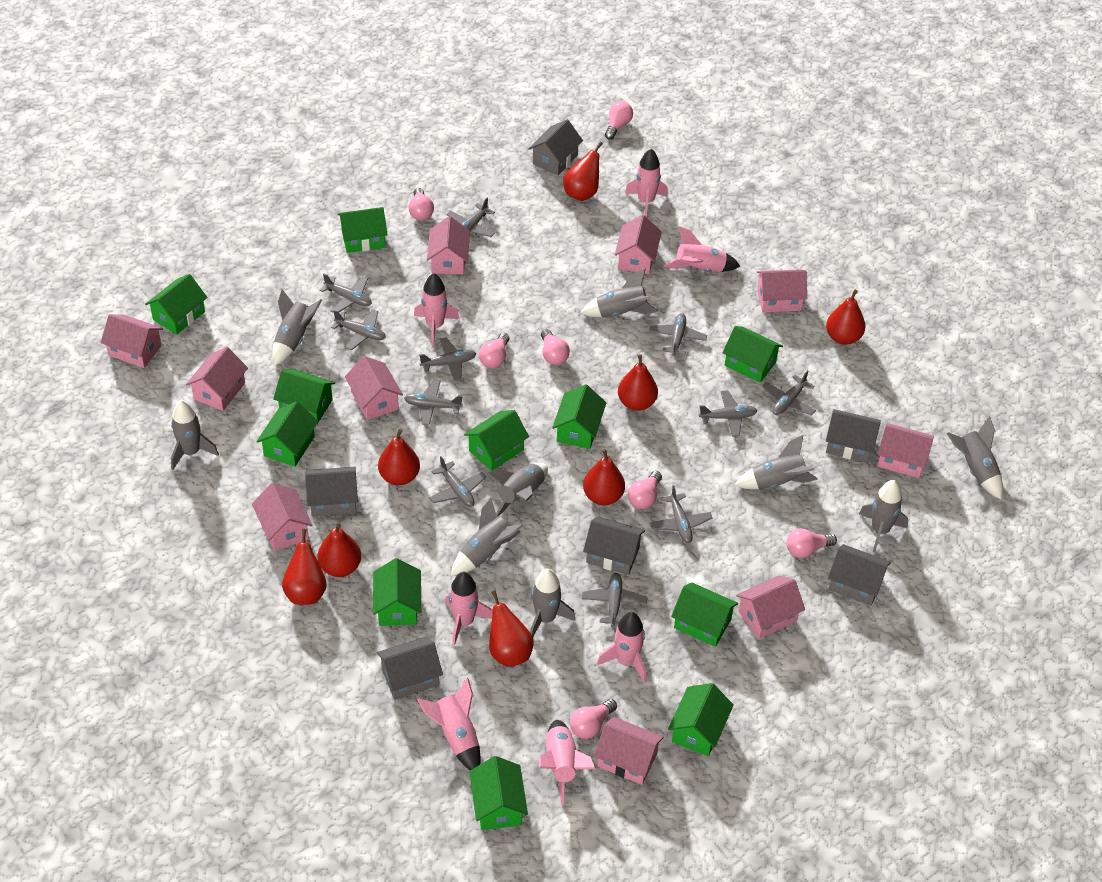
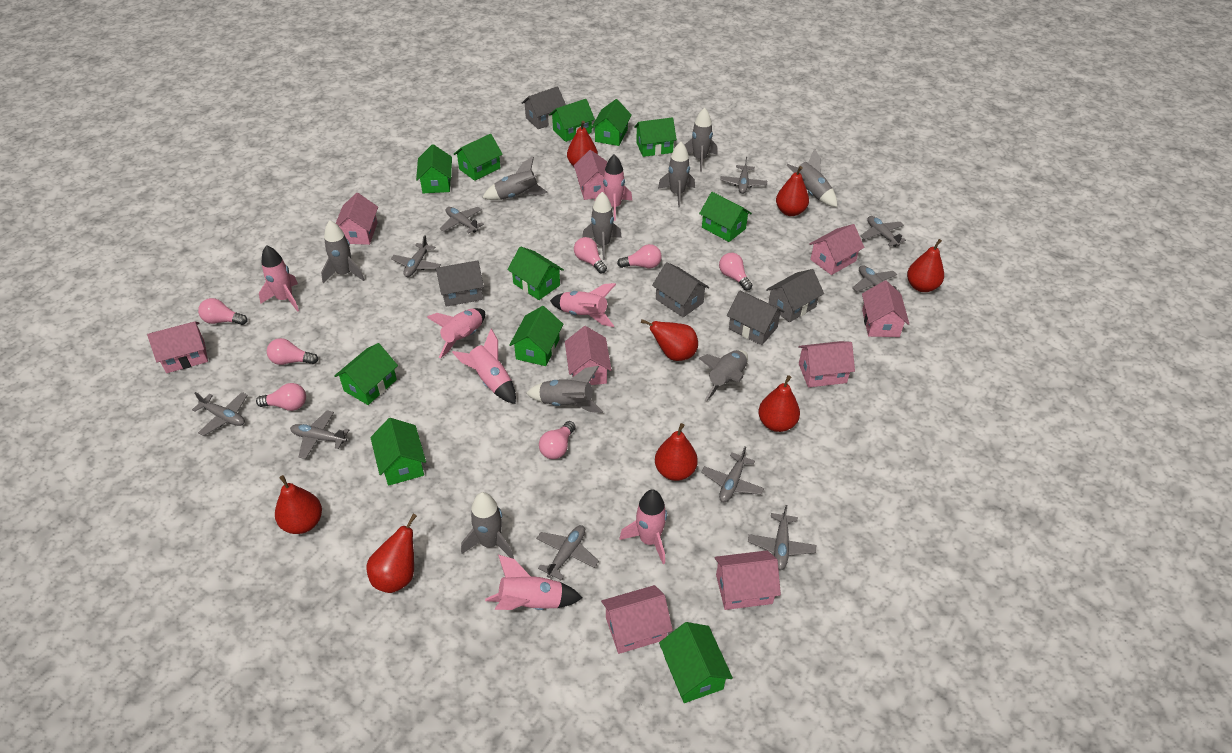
grey house: 6 -> 5
grey plane: 11 -> 10
pink house: 10 -> 9

